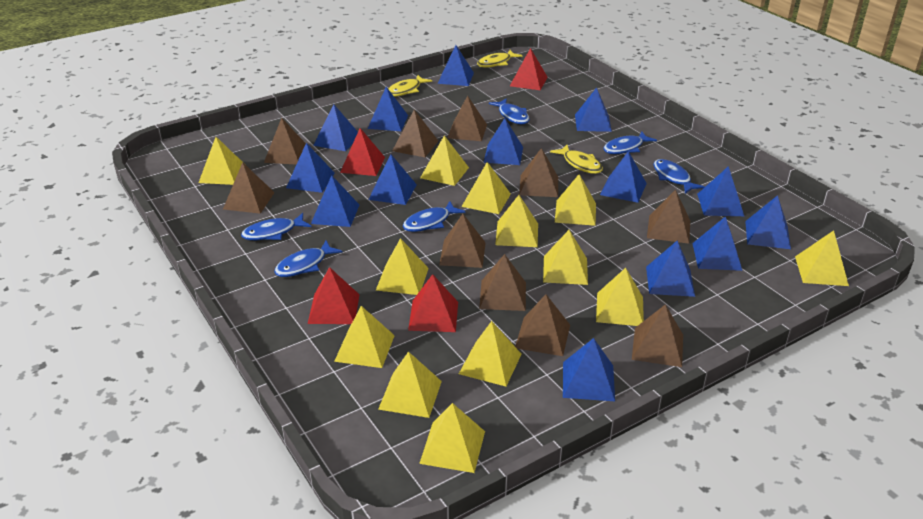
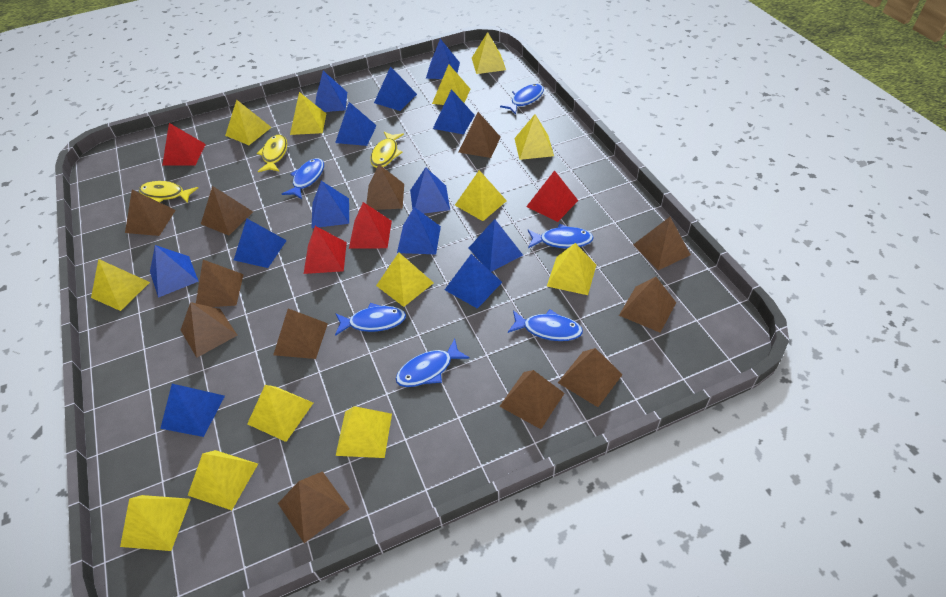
blue pyramid: 14 -> 13
brown pyramid: 10 -> 12

